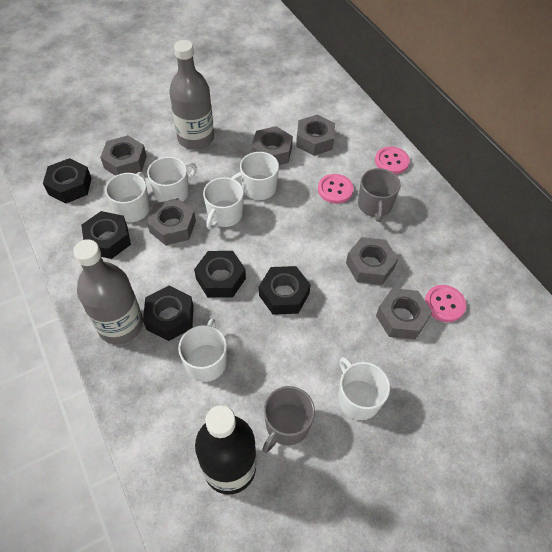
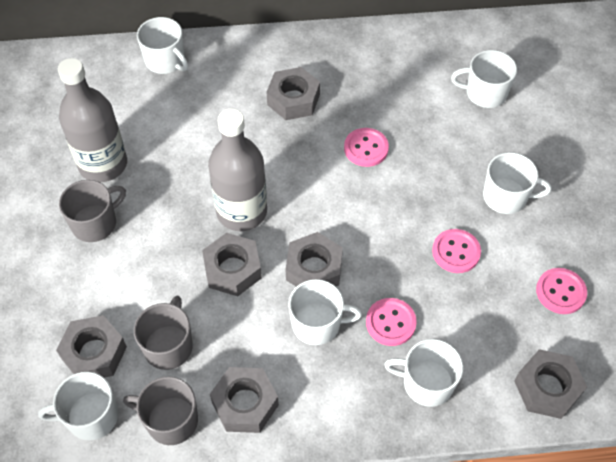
black bottle: 1 -> 0
black nut: 5 -> 0
grey mug: 2 -> 3
pink button: 3 -> 4

